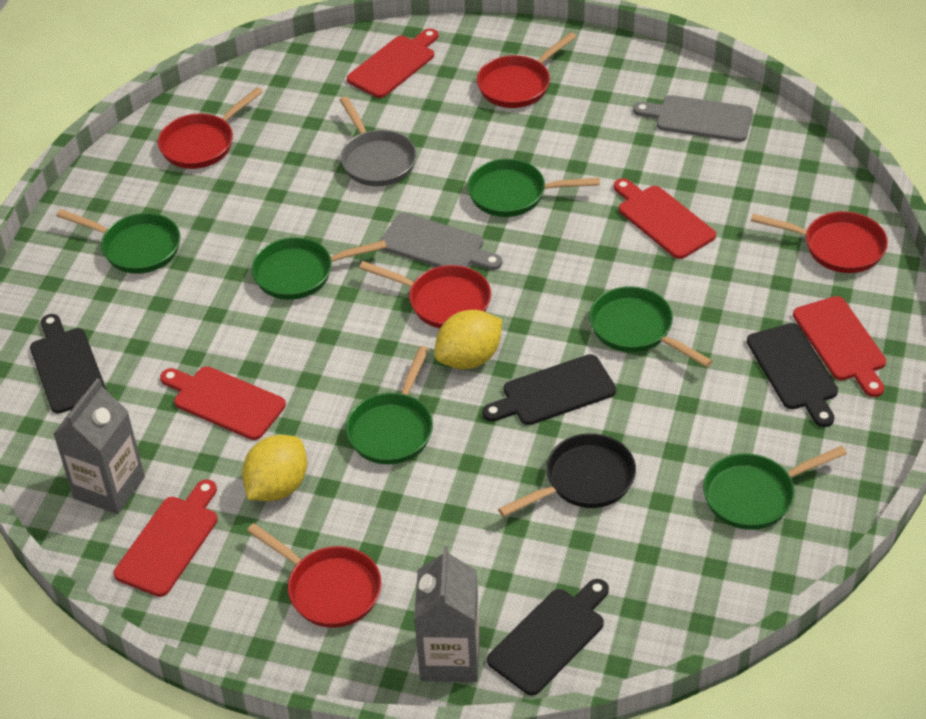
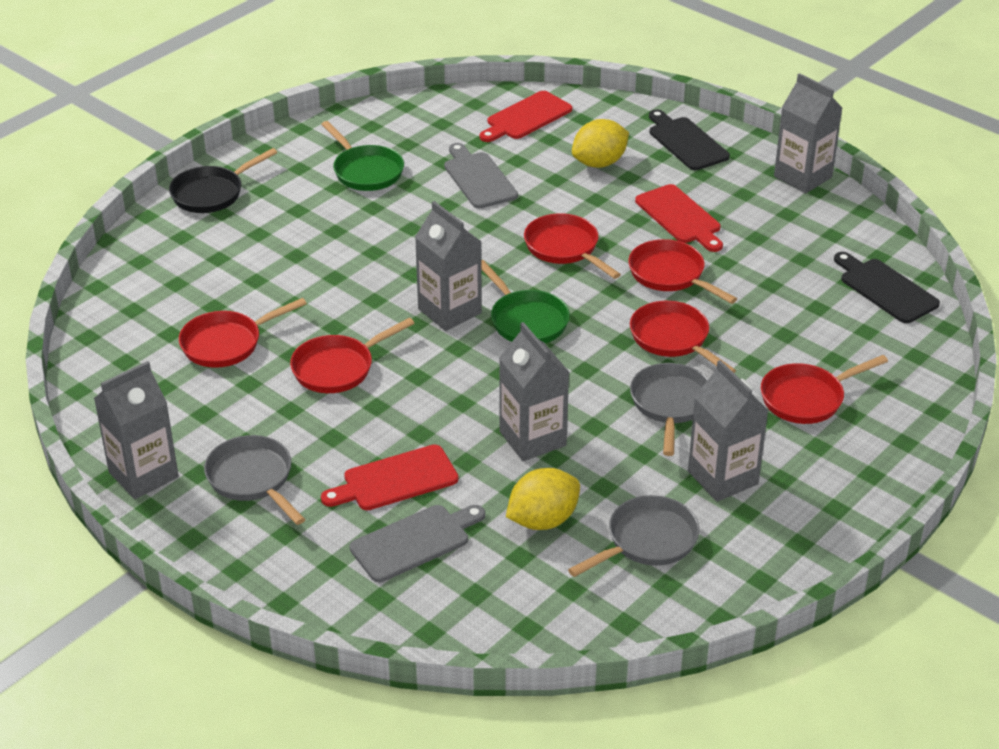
black cutting board: 4 -> 2
green pan: 6 -> 2
grey carton: 2 -> 5
grey pan: 1 -> 3
red cutting board: 5 -> 3
red pan: 5 -> 6

